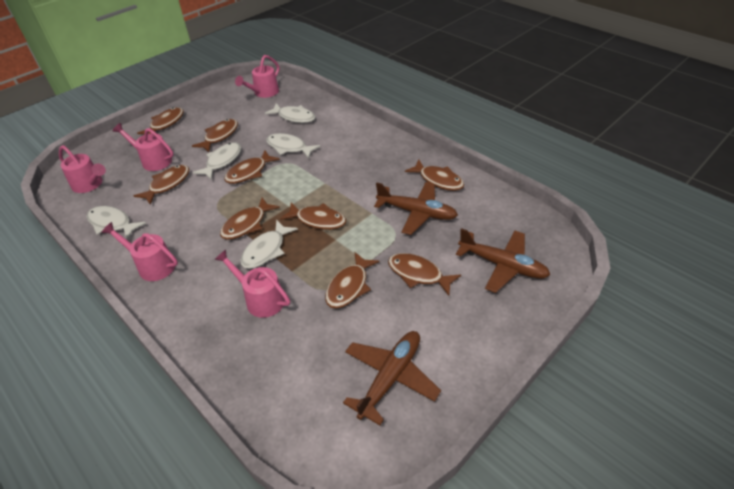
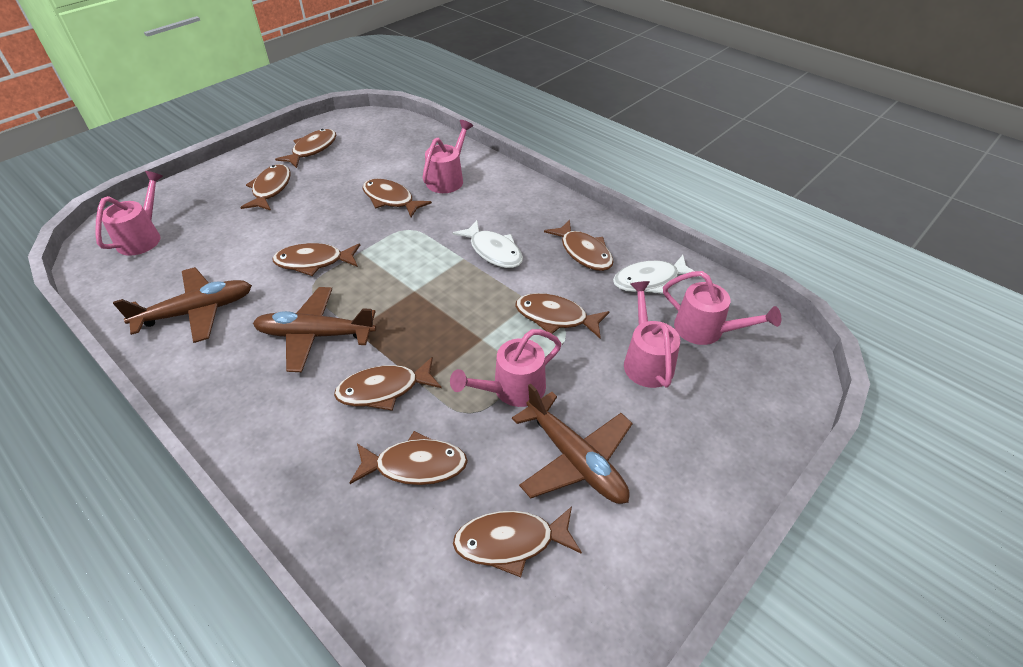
white fish: 5 -> 2

